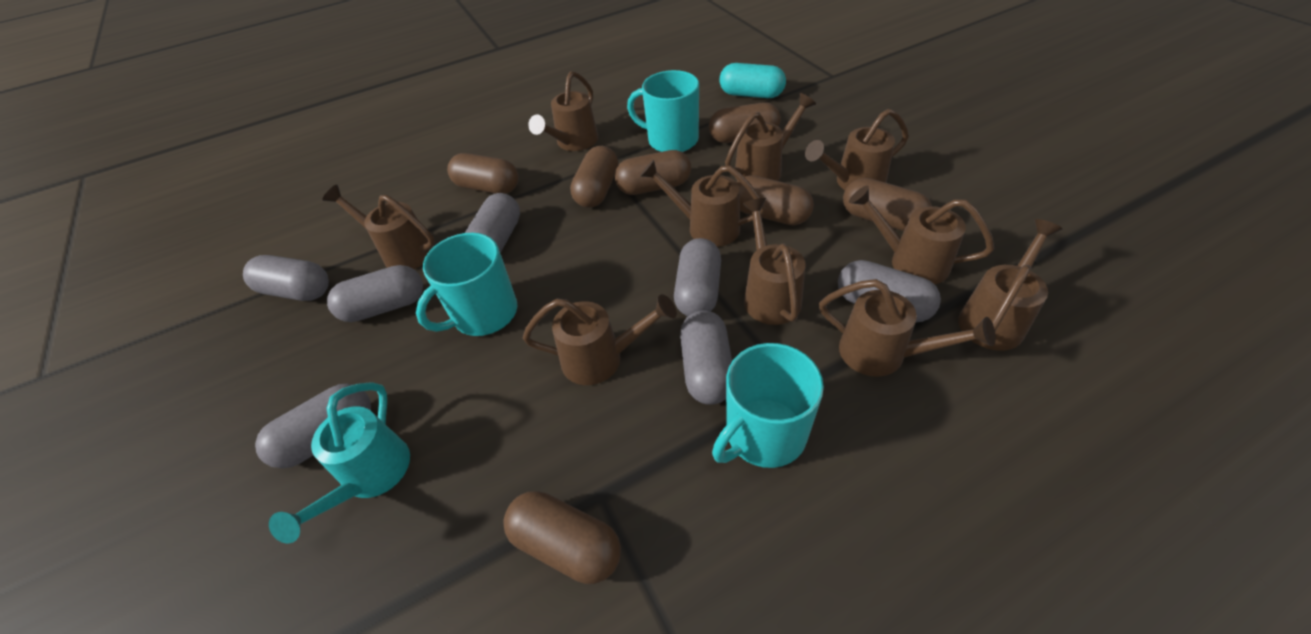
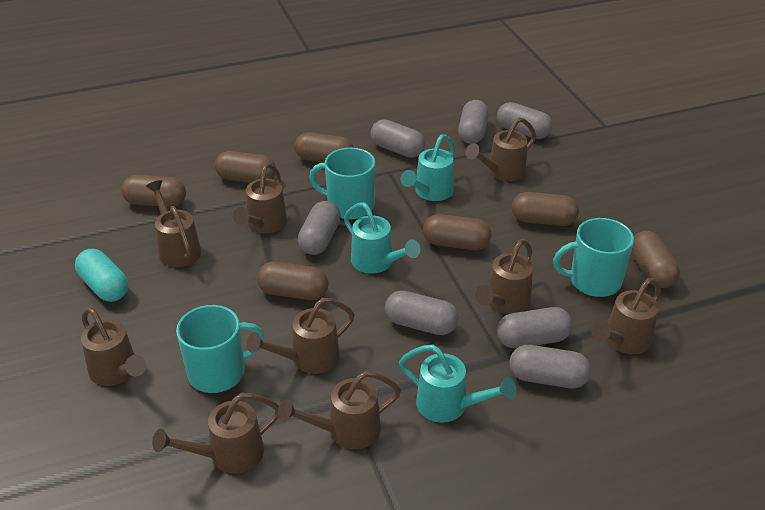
brown watering can: 10 -> 9
turquoise watering can: 1 -> 3

